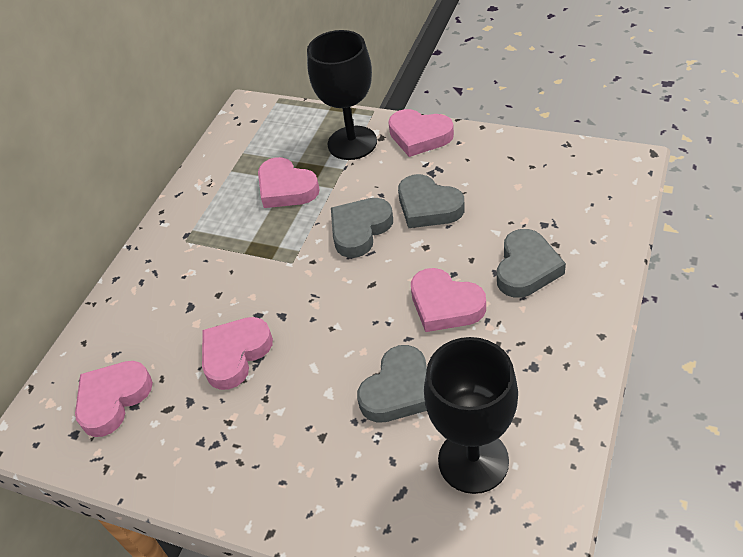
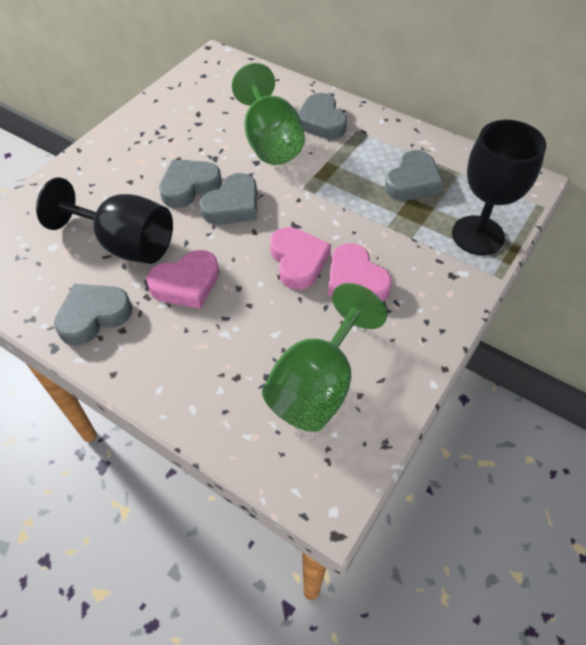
green goblet: 0 -> 2
grey heart: 4 -> 5
pink heart: 5 -> 3

